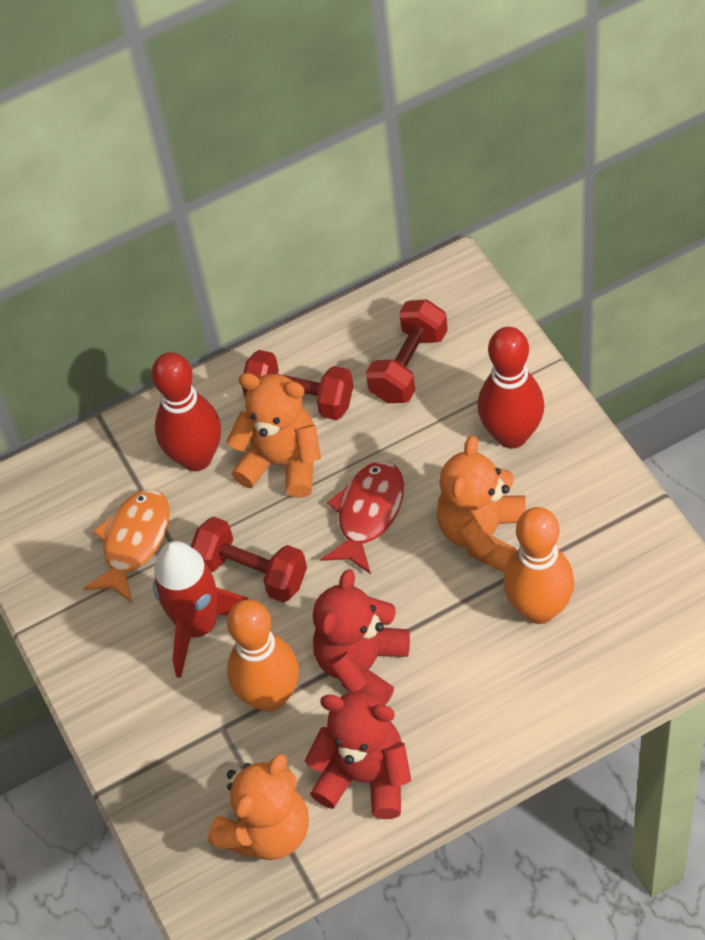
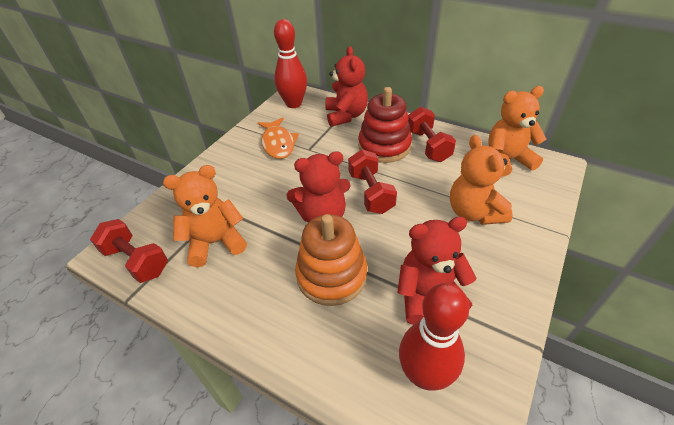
orange bowling pin: 2 -> 0
orange stacking toy: 0 -> 1
red fish: 1 -> 0
red rocket: 1 -> 0
red stacking toy: 0 -> 1
red teddy bear: 2 -> 3

